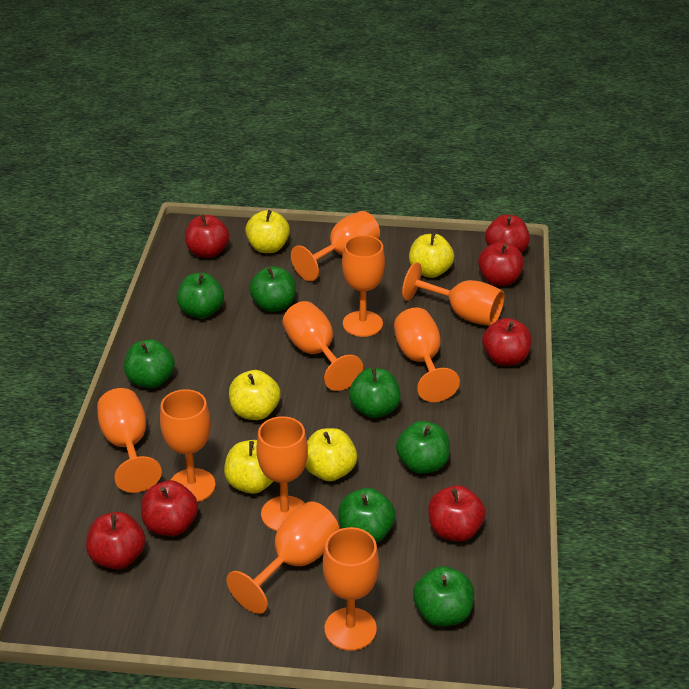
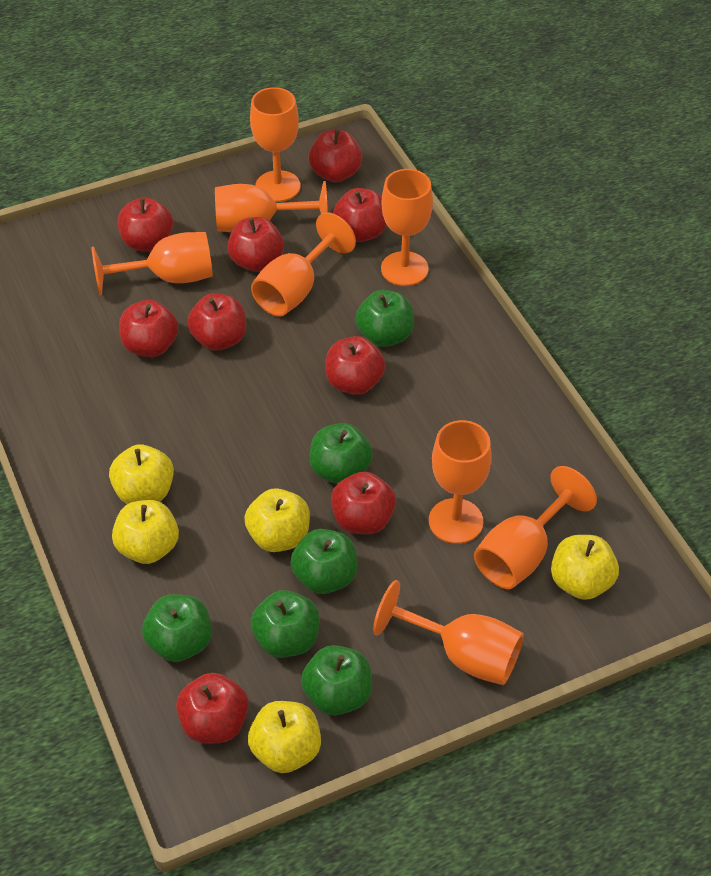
green apple: 7 -> 6
orange goblet: 10 -> 8
red apple: 7 -> 9

